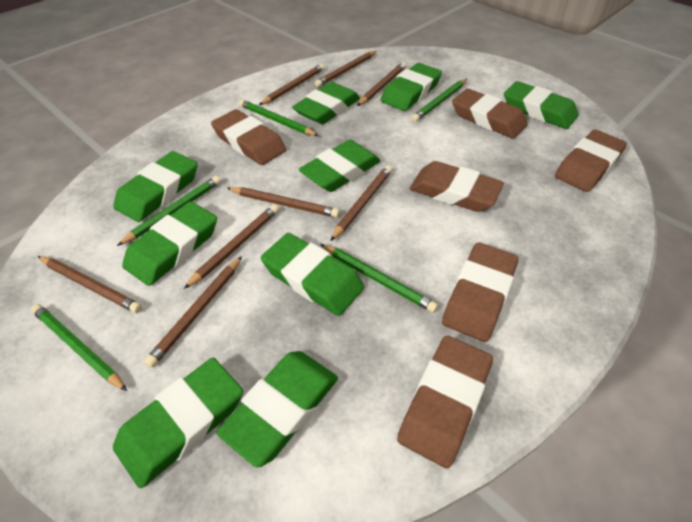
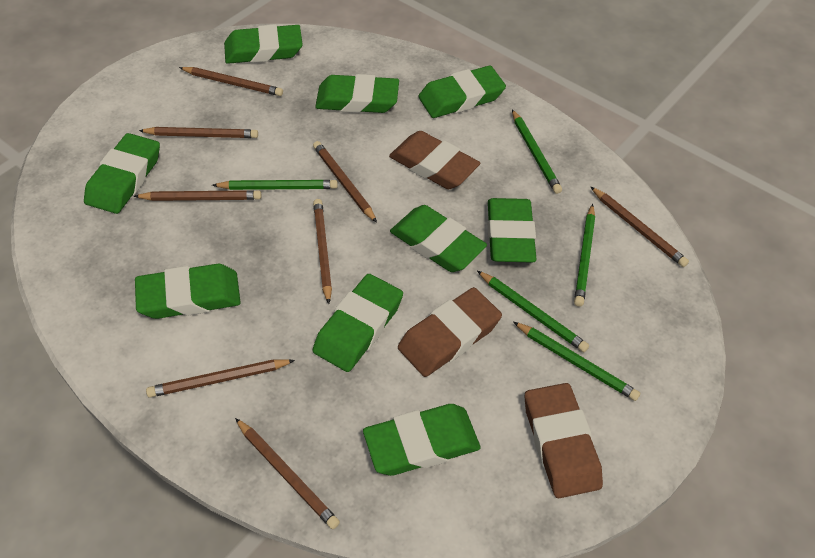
brown eraser: 6 -> 3

